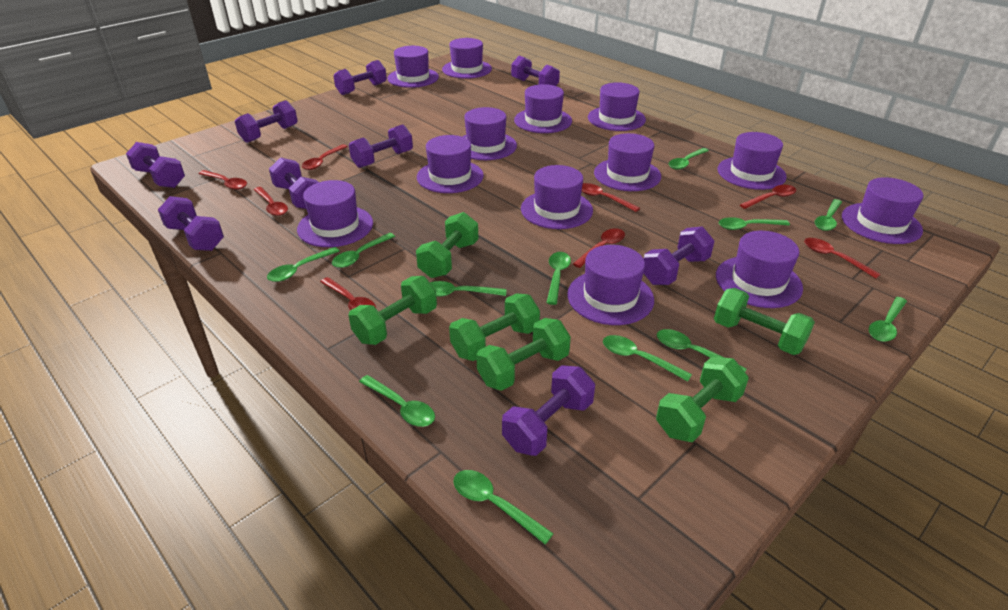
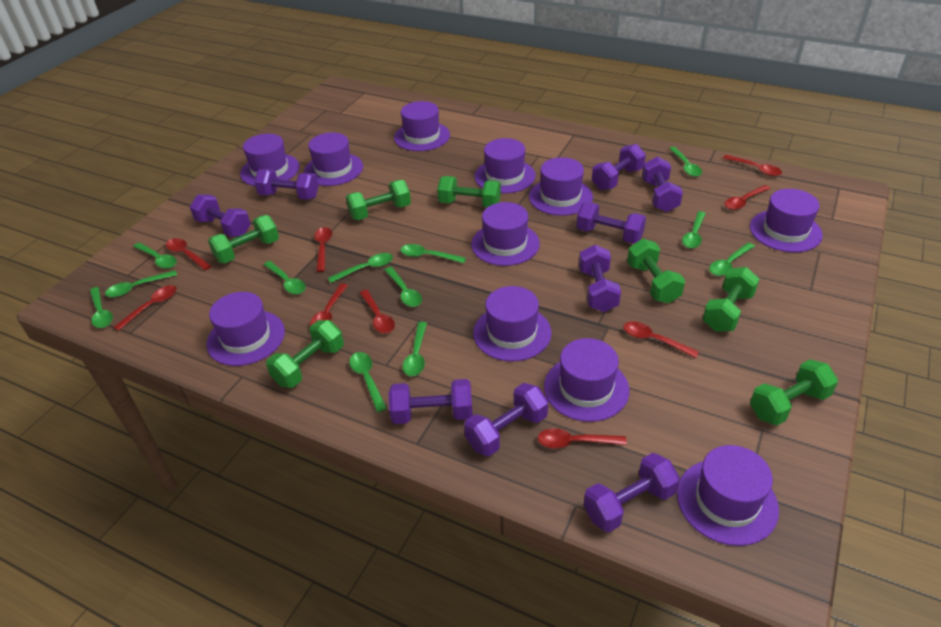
green dumbbell: 6 -> 7
purple hat: 13 -> 11
red spoon: 8 -> 9

